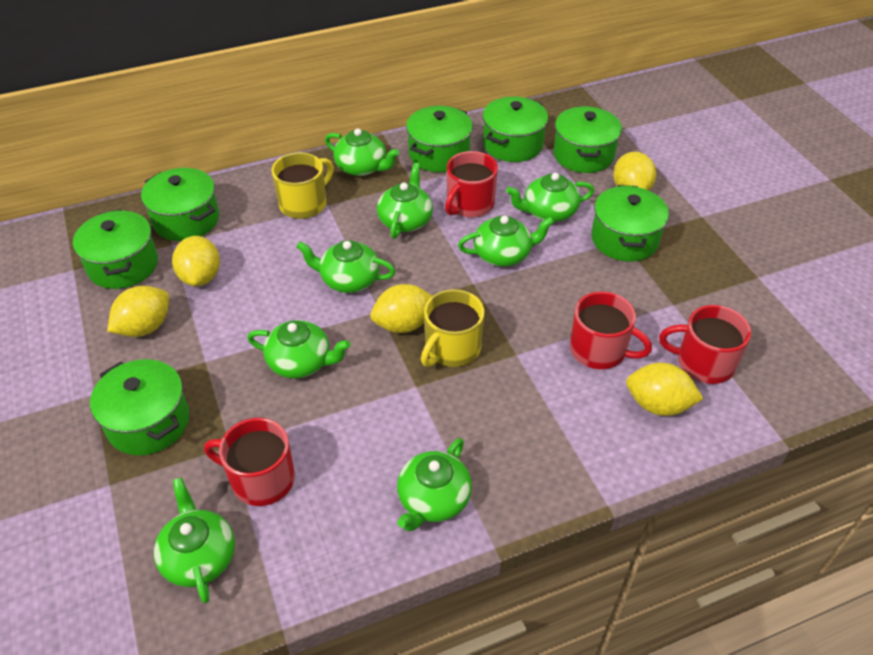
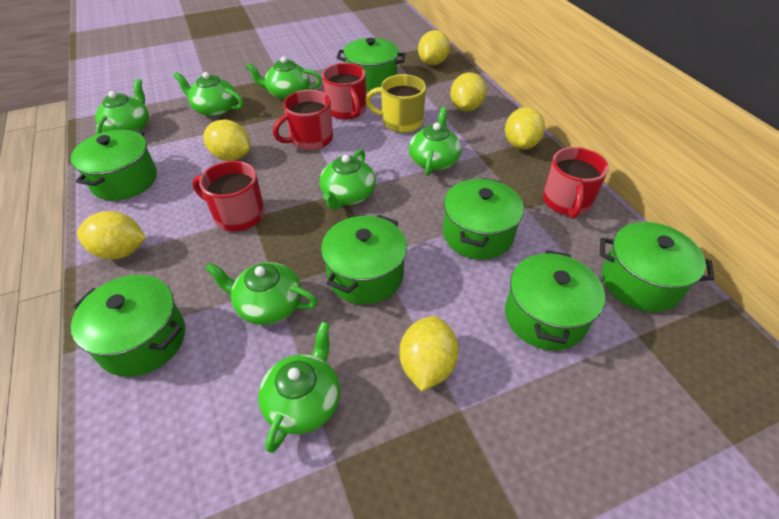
green teapot: 8 -> 7
yellow lemon: 5 -> 6
yellow mug: 2 -> 1

